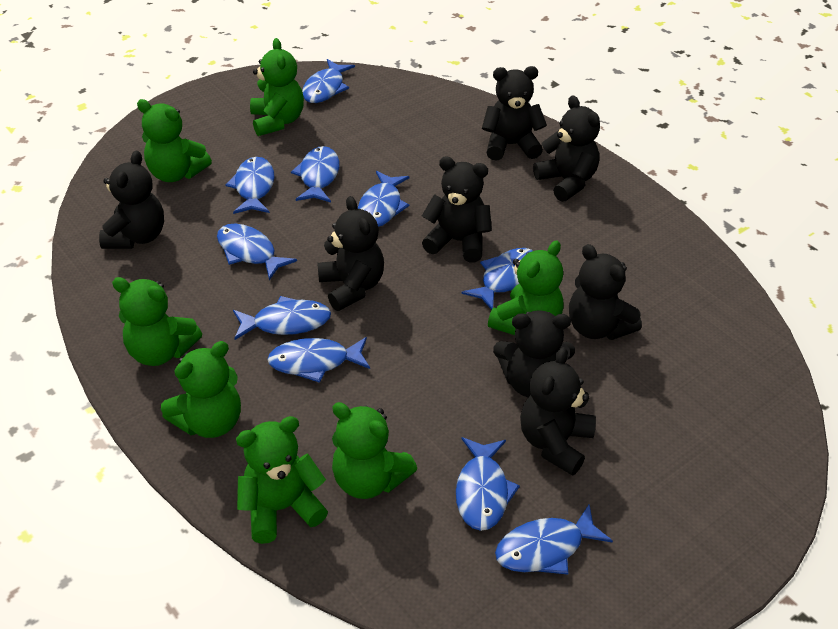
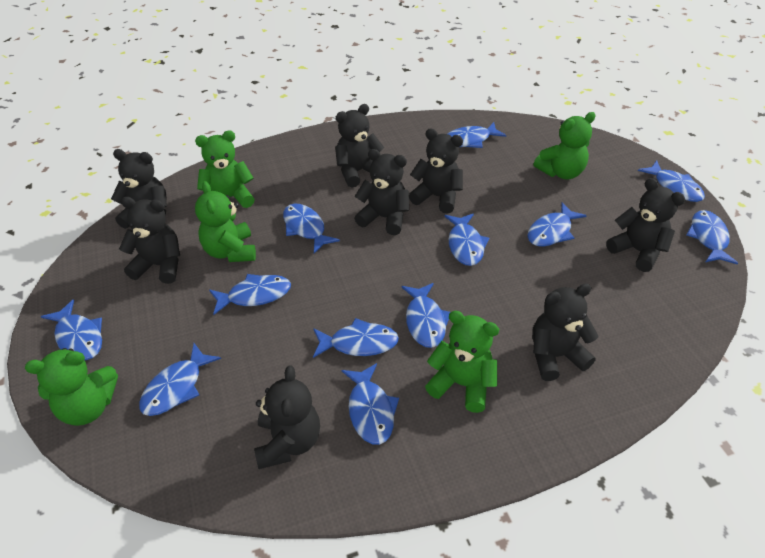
blue fish: 10 -> 12
green teddy bear: 7 -> 5

